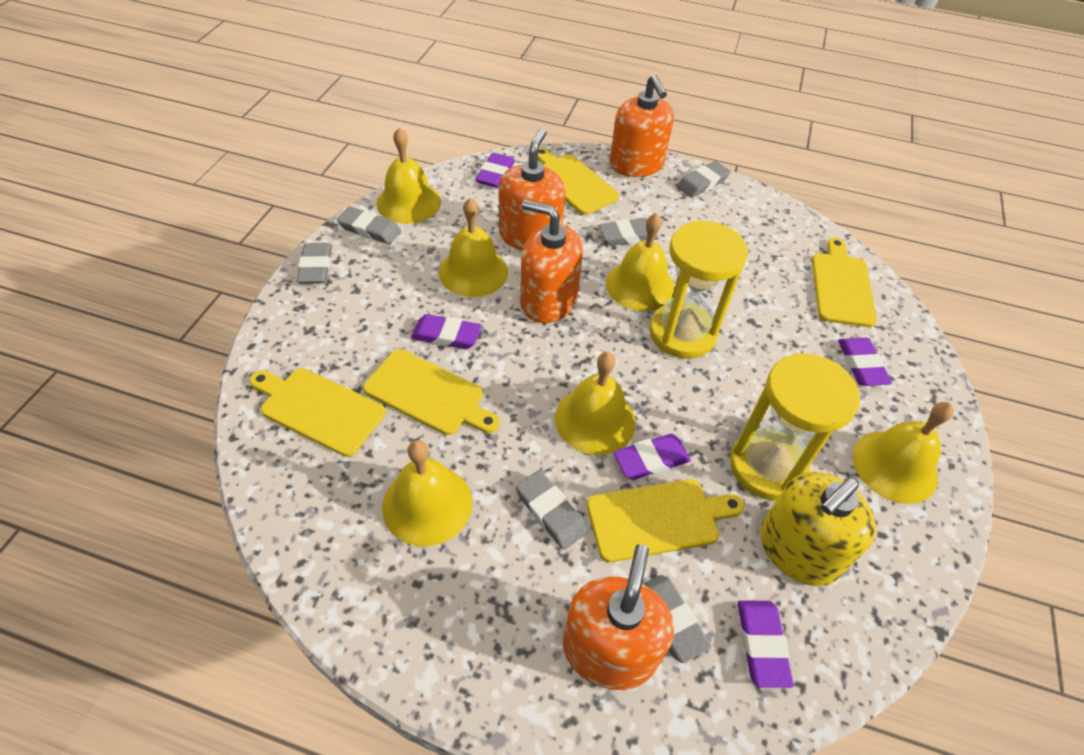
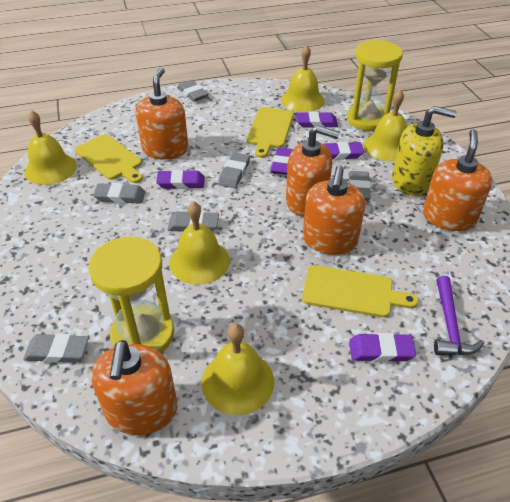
orange soap dispenser: 4 -> 5
purple hammer: 0 -> 1
yellow bell: 6 -> 5
yellow cutting board: 5 -> 3

